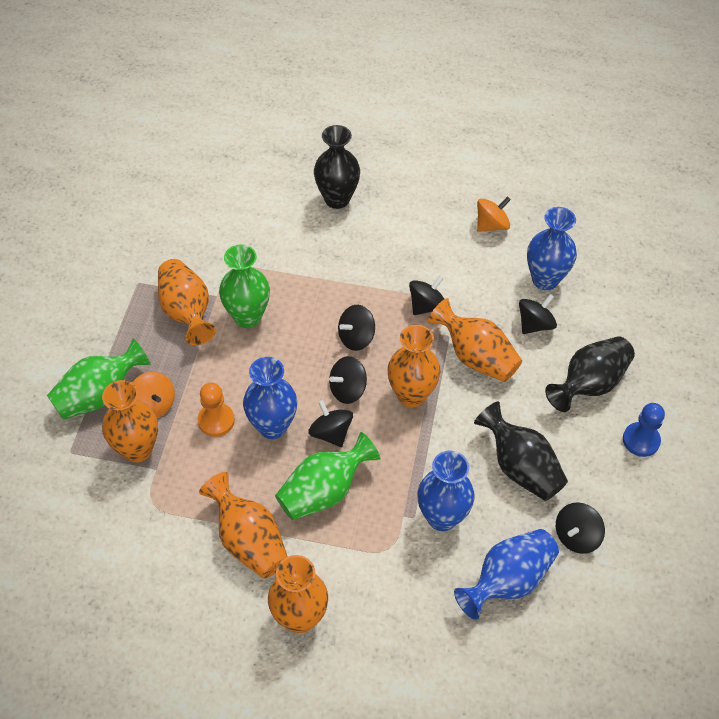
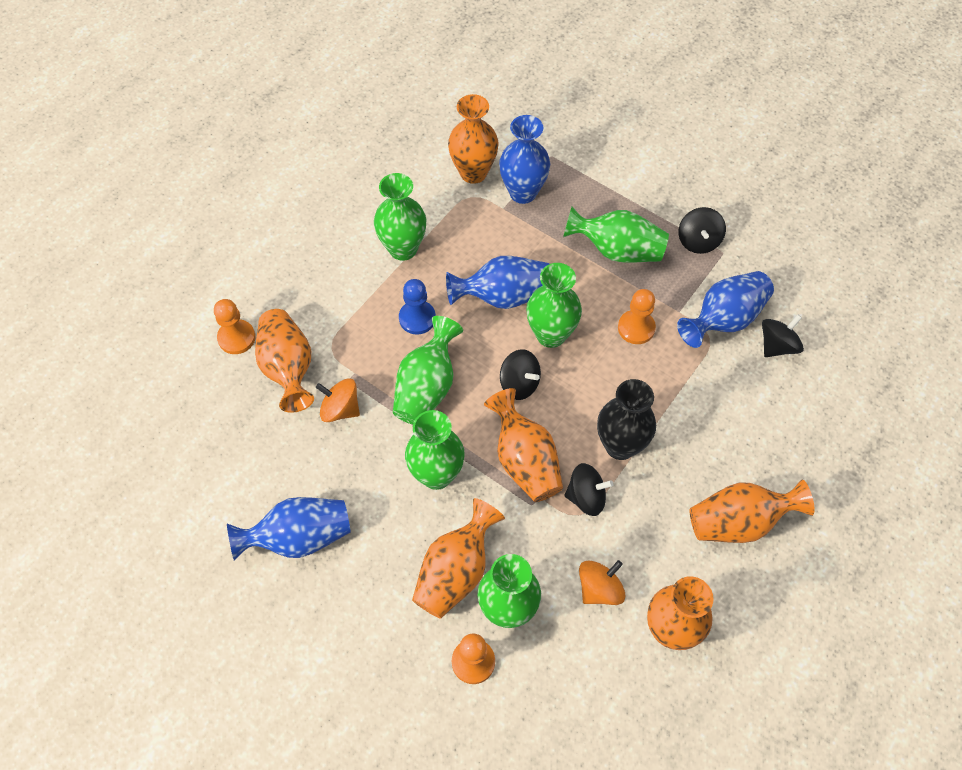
black spinning top: 6 -> 4
black vase: 3 -> 1
green vase: 3 -> 6
orange pawn: 1 -> 3

